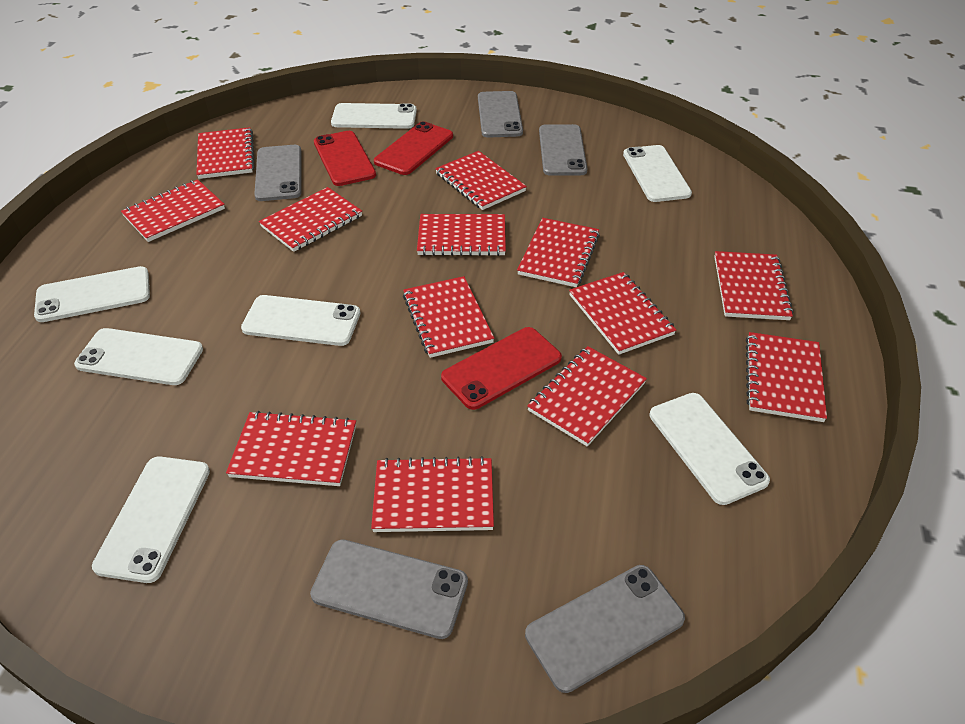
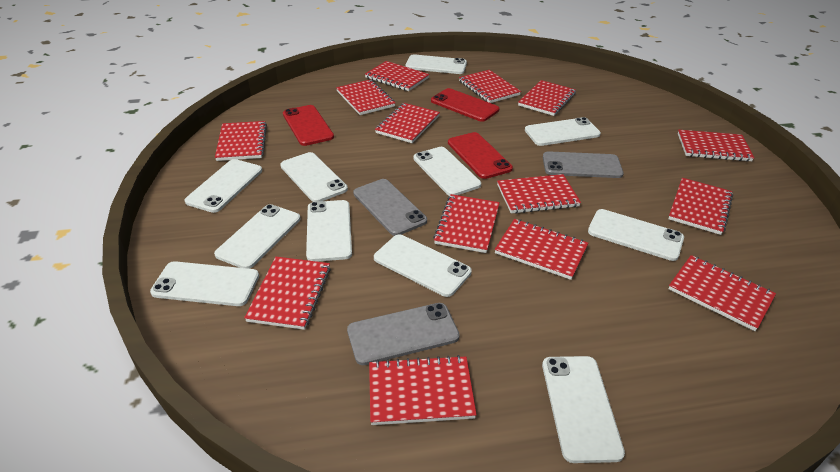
grey phone: 5 -> 3
red notebook: 13 -> 14
white phone: 7 -> 11

